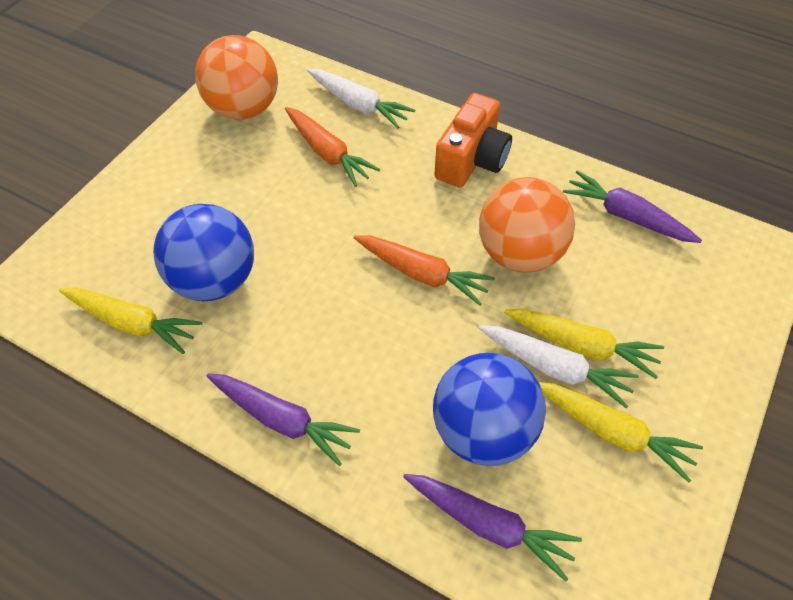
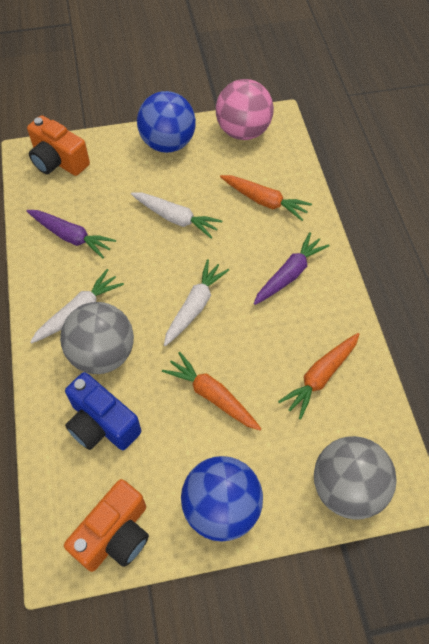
blue camera: 0 -> 1
grey ball: 0 -> 2
orange ball: 2 -> 0
orange camera: 1 -> 2
orange carrot: 2 -> 3
pink ball: 0 -> 1
purple carrot: 3 -> 2
white carrot: 2 -> 3
yellow carrot: 3 -> 0

